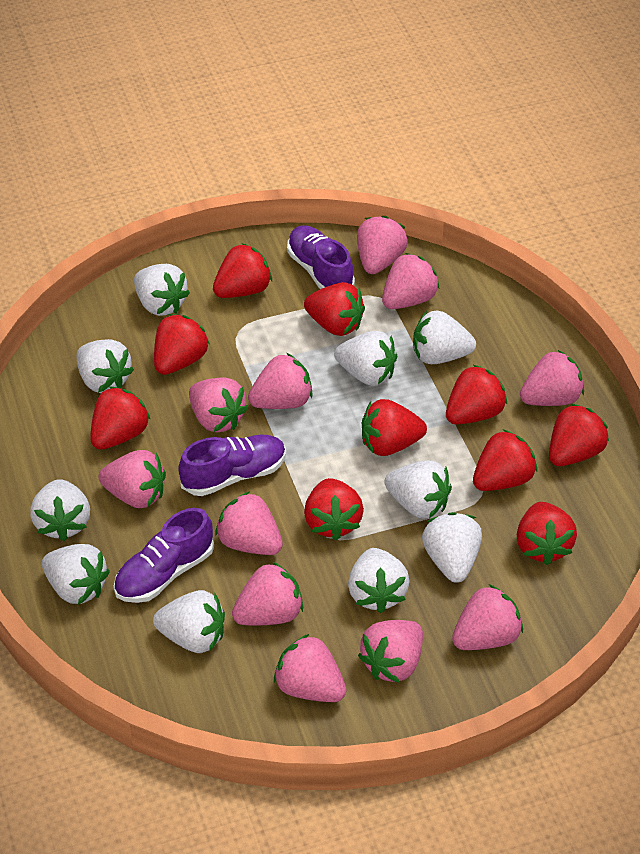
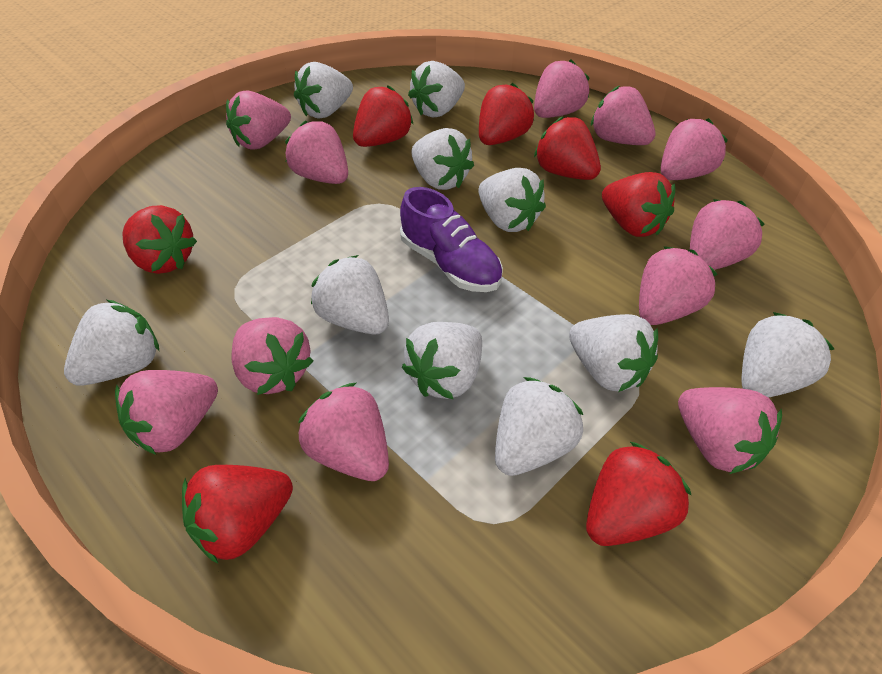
purple shoe: 3 -> 1
red strawberry: 10 -> 7

